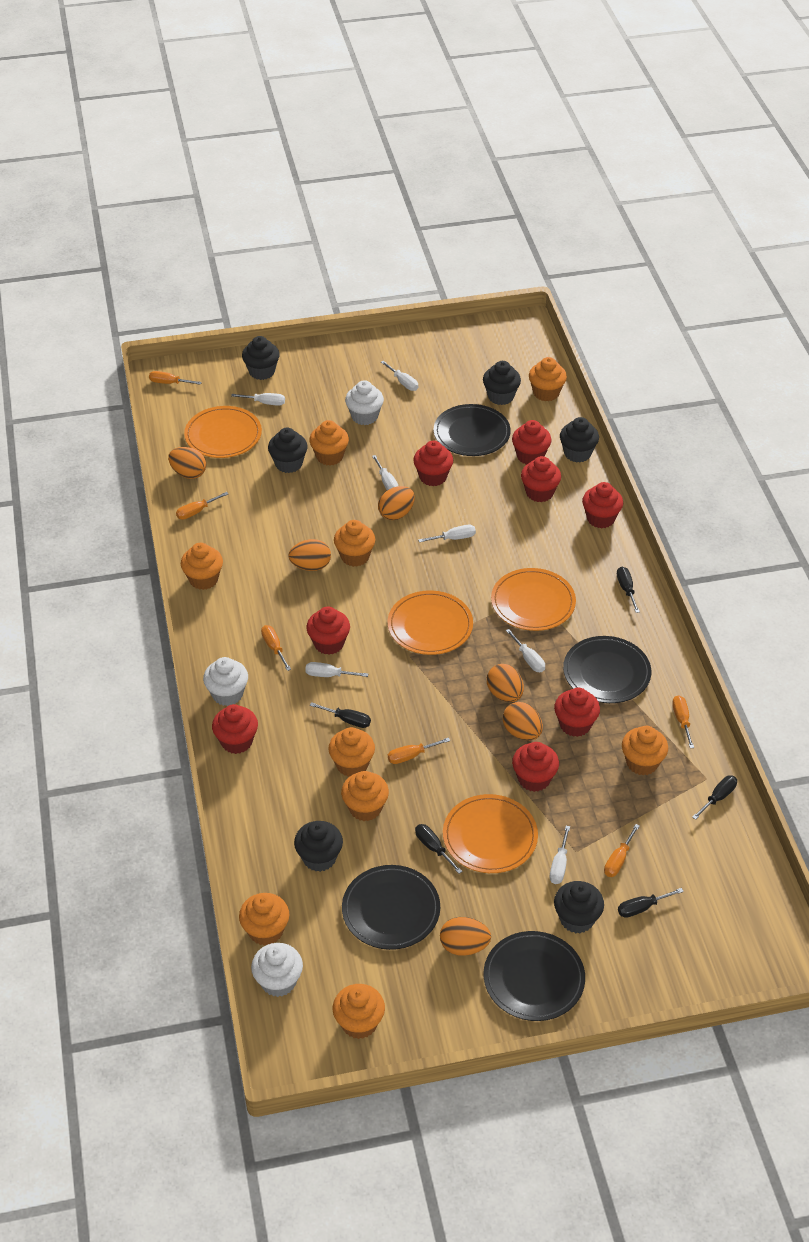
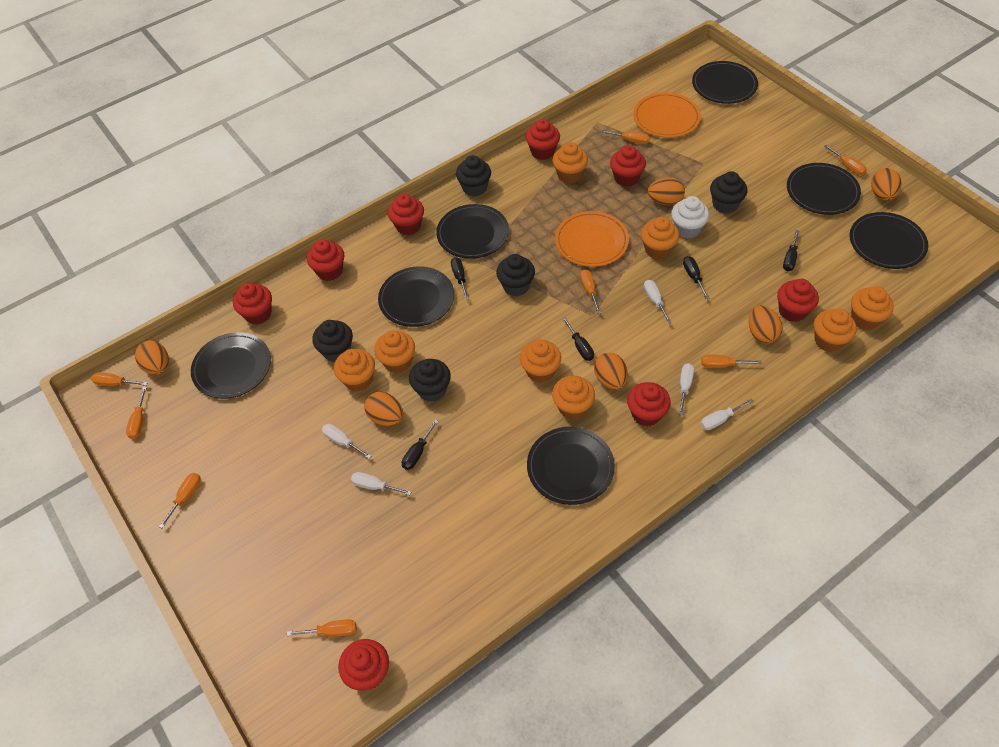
black cupcake: 6 -> 5
black plate: 4 -> 7
orange cupcake: 9 -> 8
orange plate: 4 -> 2
orange screwdriver: 6 -> 8
white cupcake: 3 -> 1
white screwdriver: 7 -> 5

